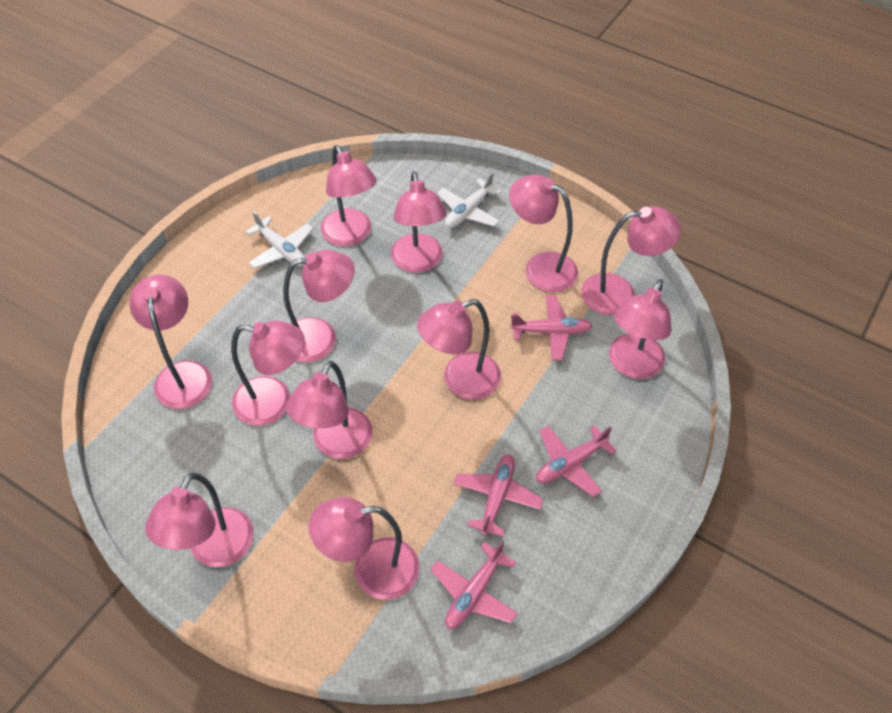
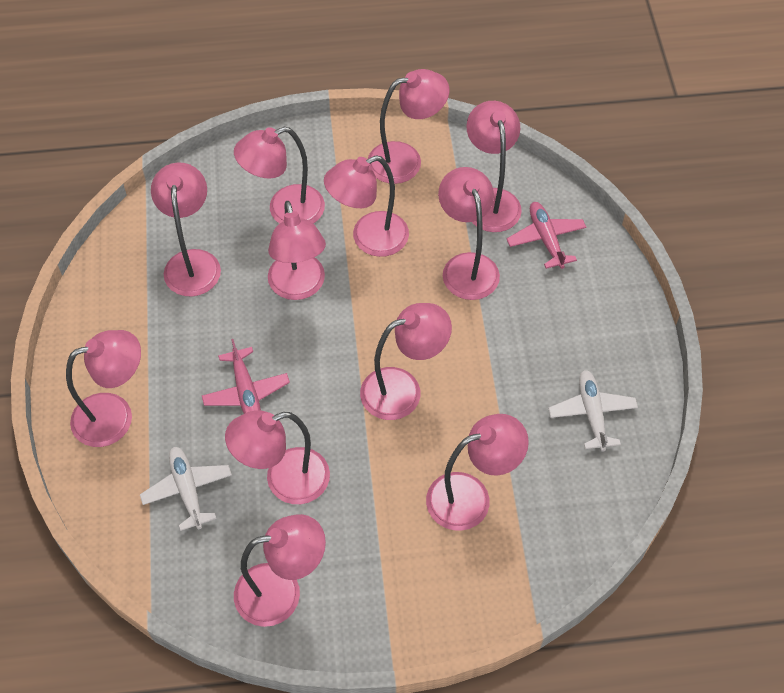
pink plane: 4 -> 2

